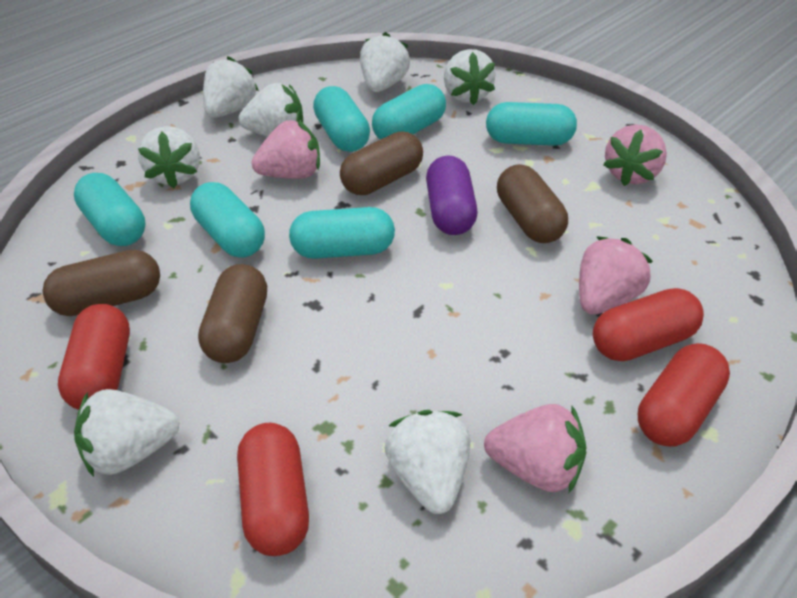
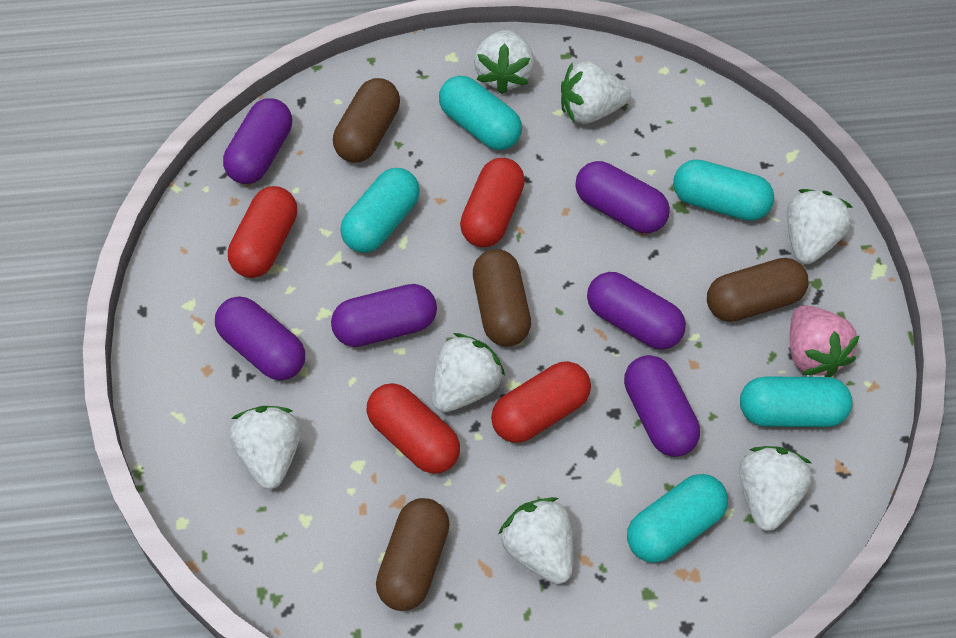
pink strawberry: 4 -> 1
purple capsule: 1 -> 6
turquoise capsule: 6 -> 5

